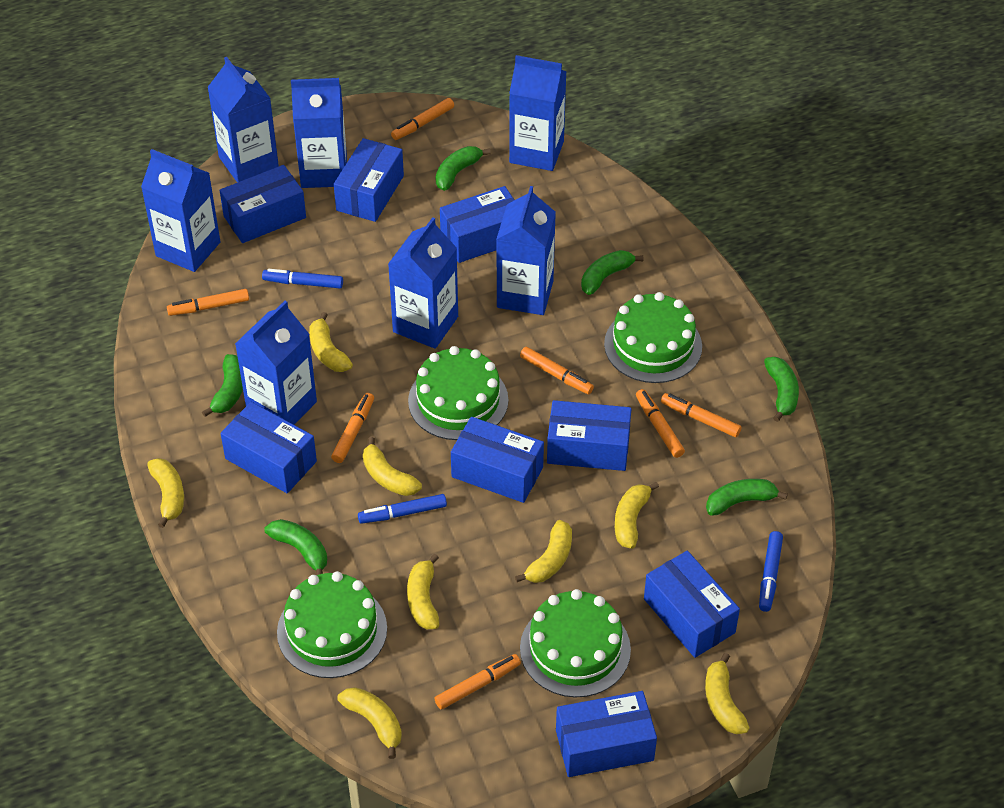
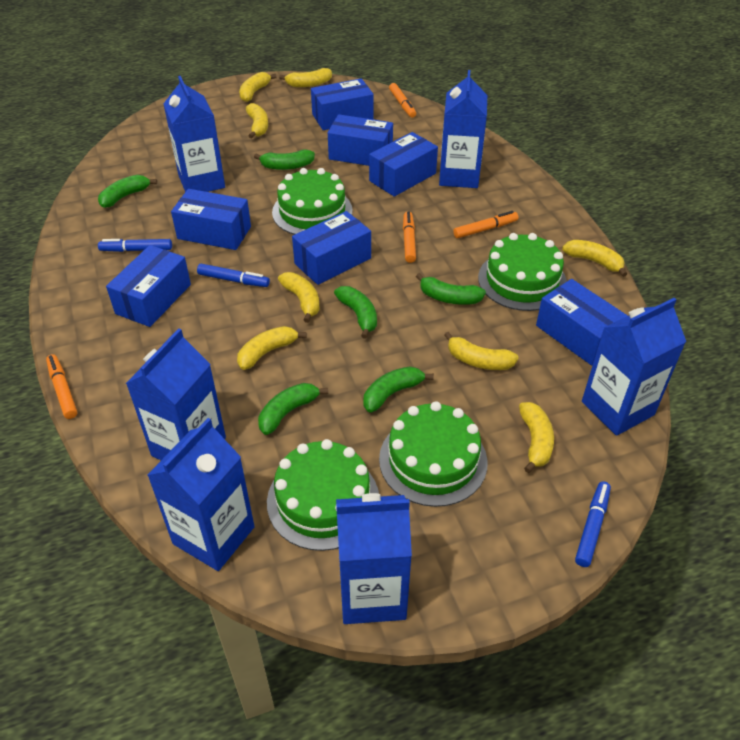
blue box: 8 -> 7
blue carton: 7 -> 6
orange marker: 7 -> 4

